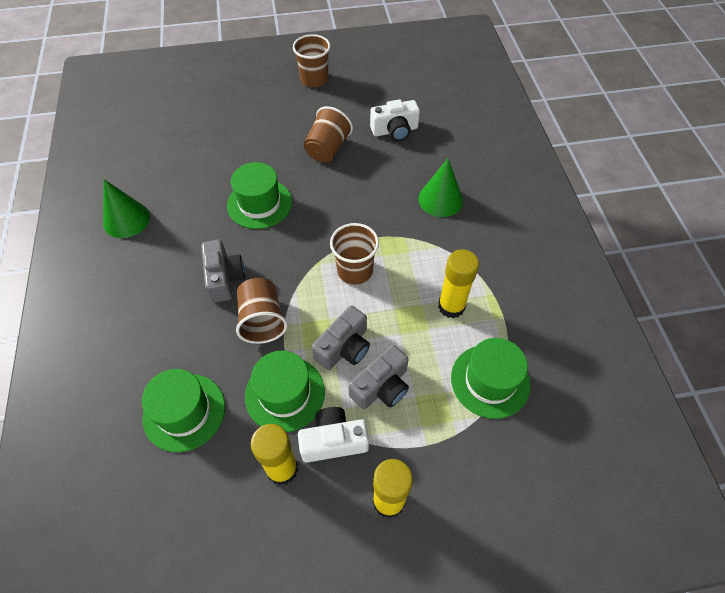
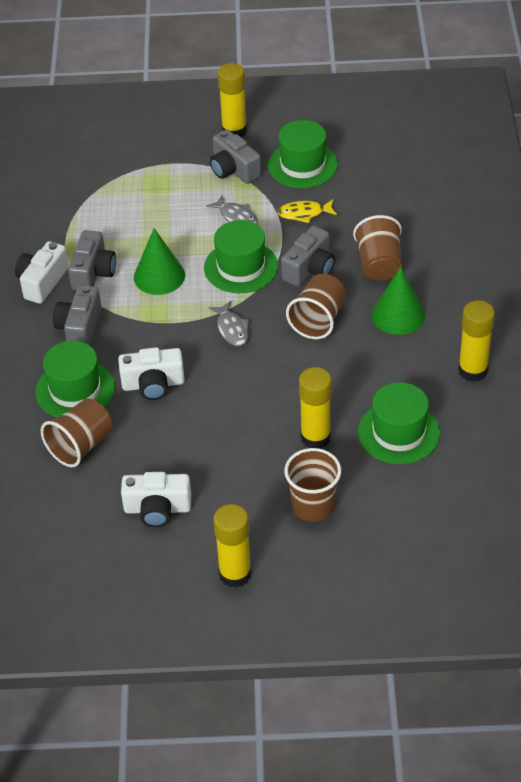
grey camera: 3 -> 4
grey fish: 0 -> 2
white camera: 2 -> 3
yellow fish: 0 -> 1
yellow glue stick: 3 -> 4

